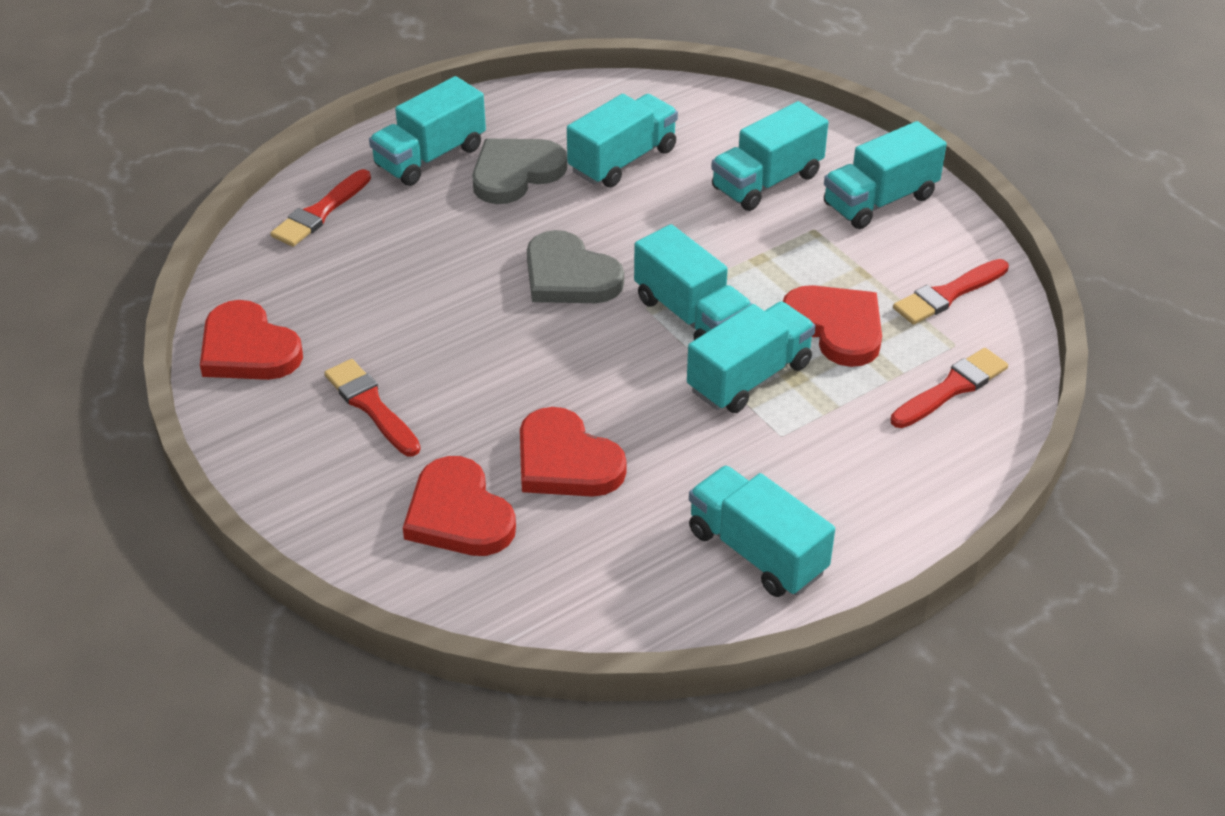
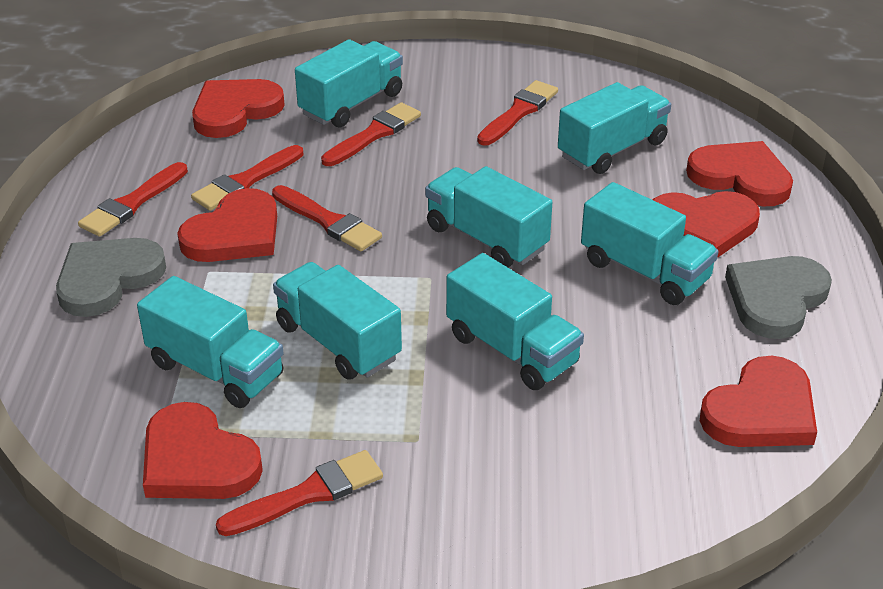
red brush: 4 -> 6
red heart: 4 -> 6

